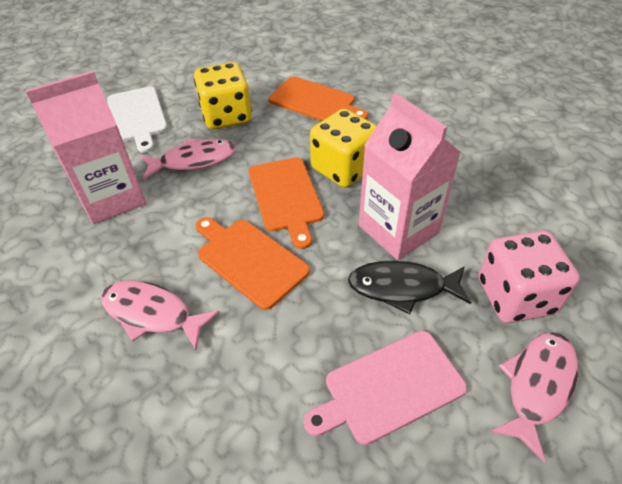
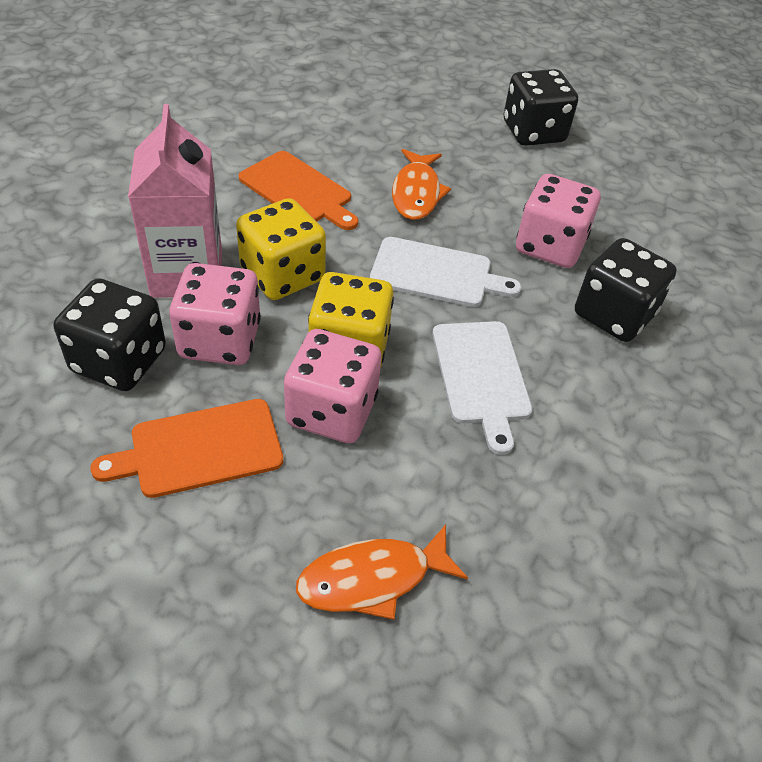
black dice: 0 -> 3
black fish: 1 -> 0
orange cutting board: 3 -> 2
orange fish: 0 -> 2
pink carton: 2 -> 1
pink cutting board: 1 -> 0
pink dice: 1 -> 3
pink fish: 3 -> 0
white cutting board: 1 -> 2

